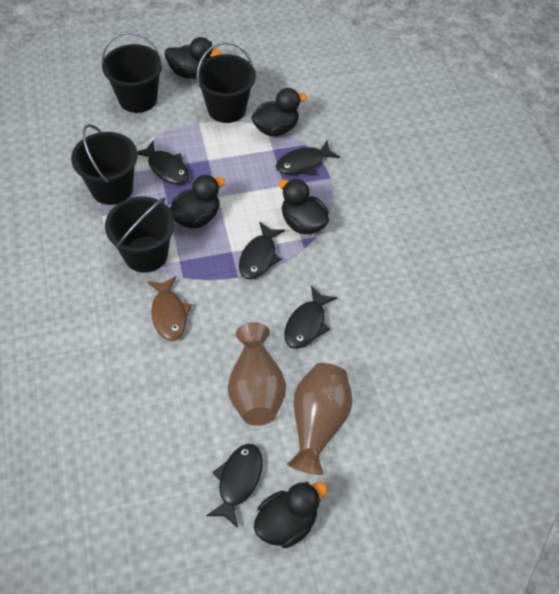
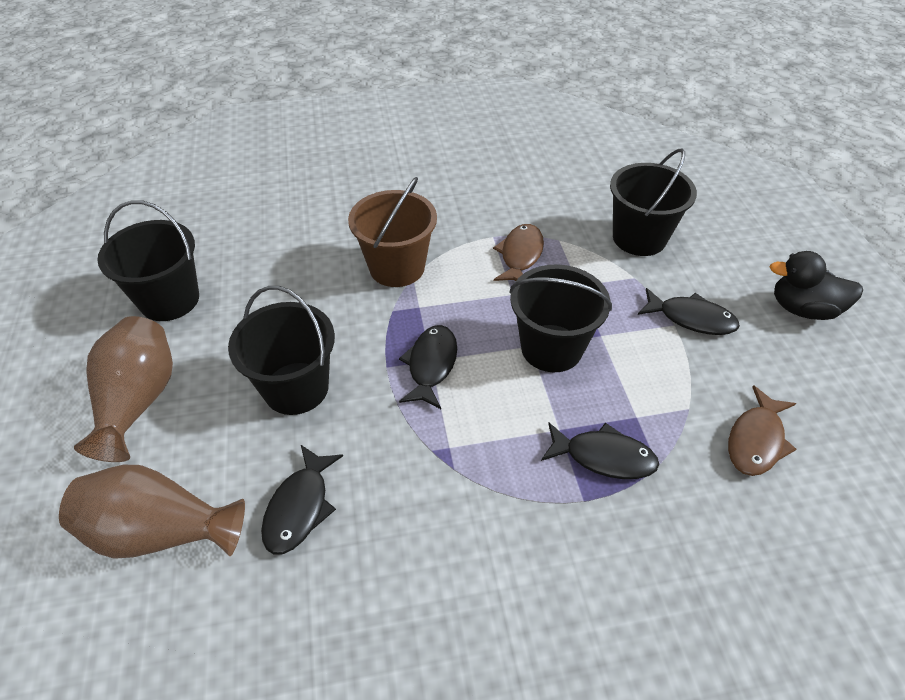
black duck: 5 -> 1
black fish: 5 -> 4
brown bucket: 0 -> 1
brown fish: 1 -> 2

